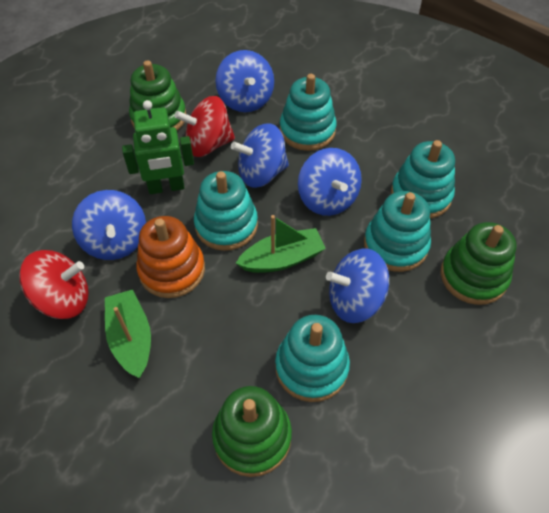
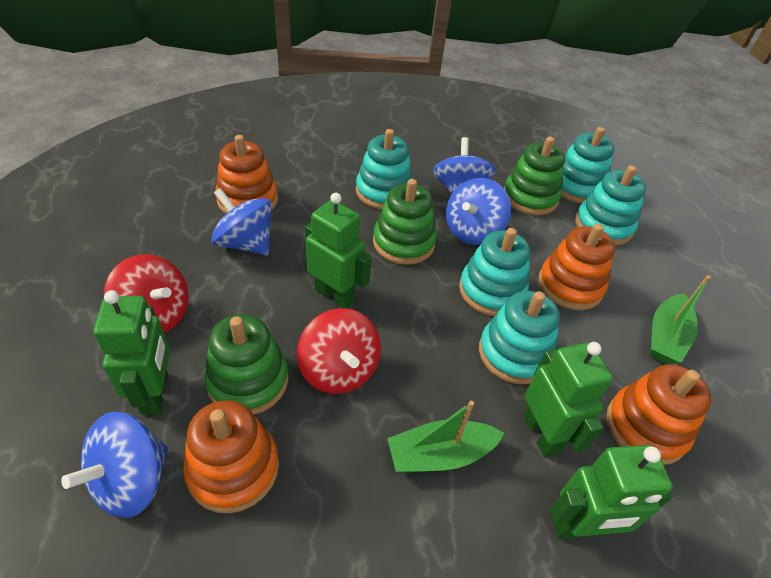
blue spinning top: 5 -> 4
green robot: 1 -> 4
orange stacking toy: 1 -> 4

